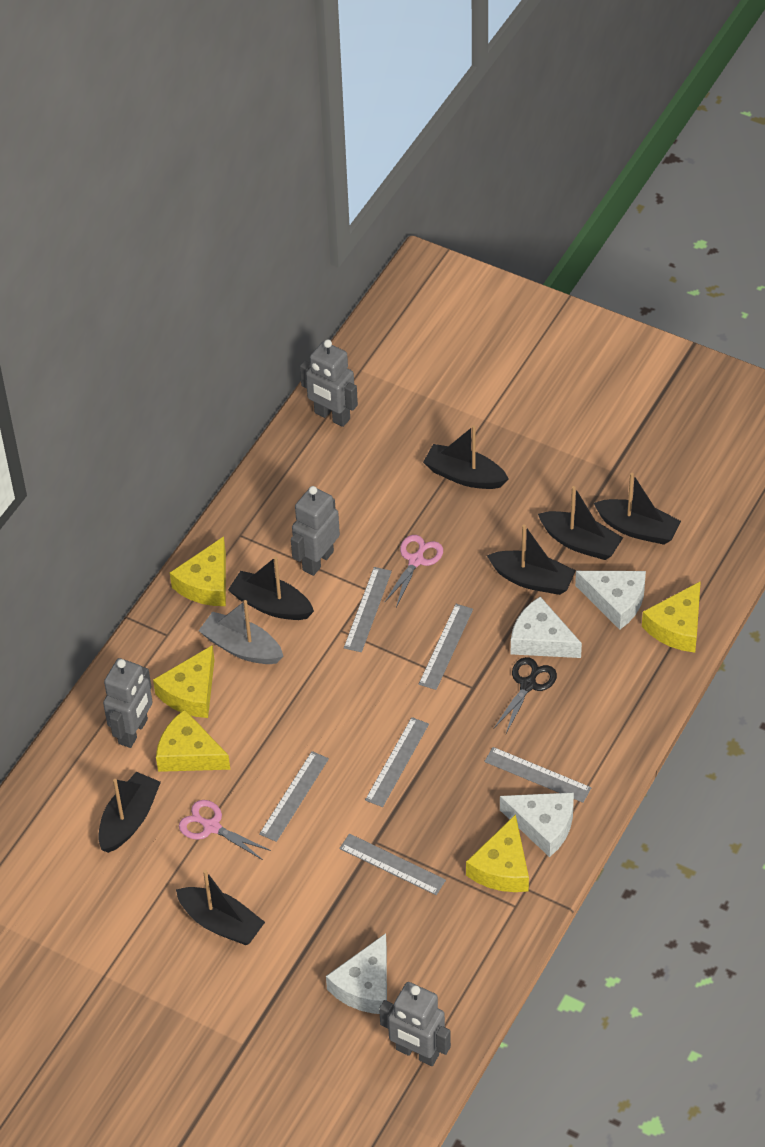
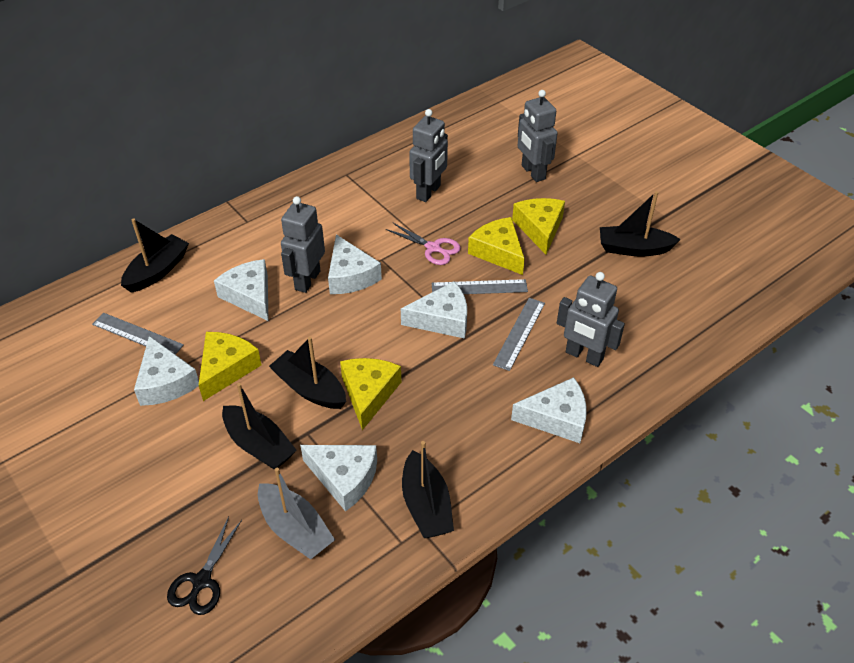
black boat: 7 -> 5
grey ruler: 6 -> 3
pink scissors: 2 -> 1
white cheese: 4 -> 6
yellow cheese: 5 -> 4

